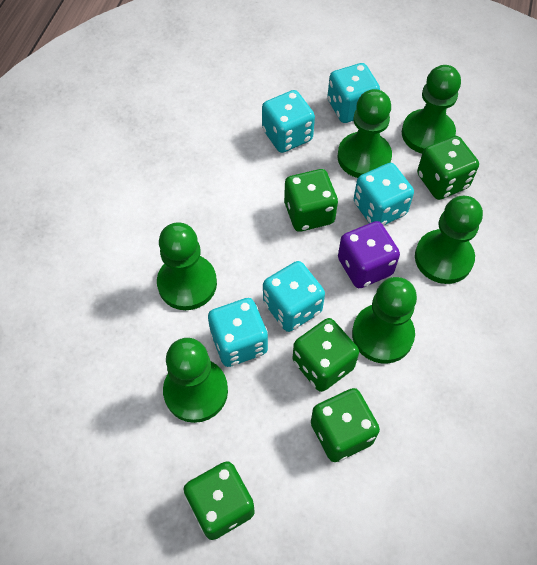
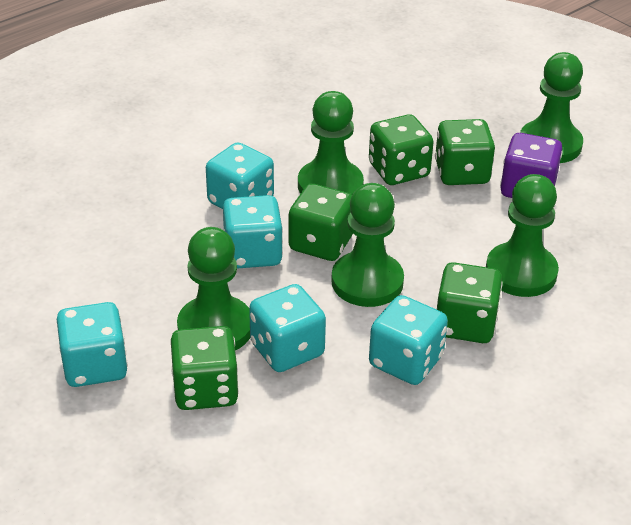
green pawn: 6 -> 5

